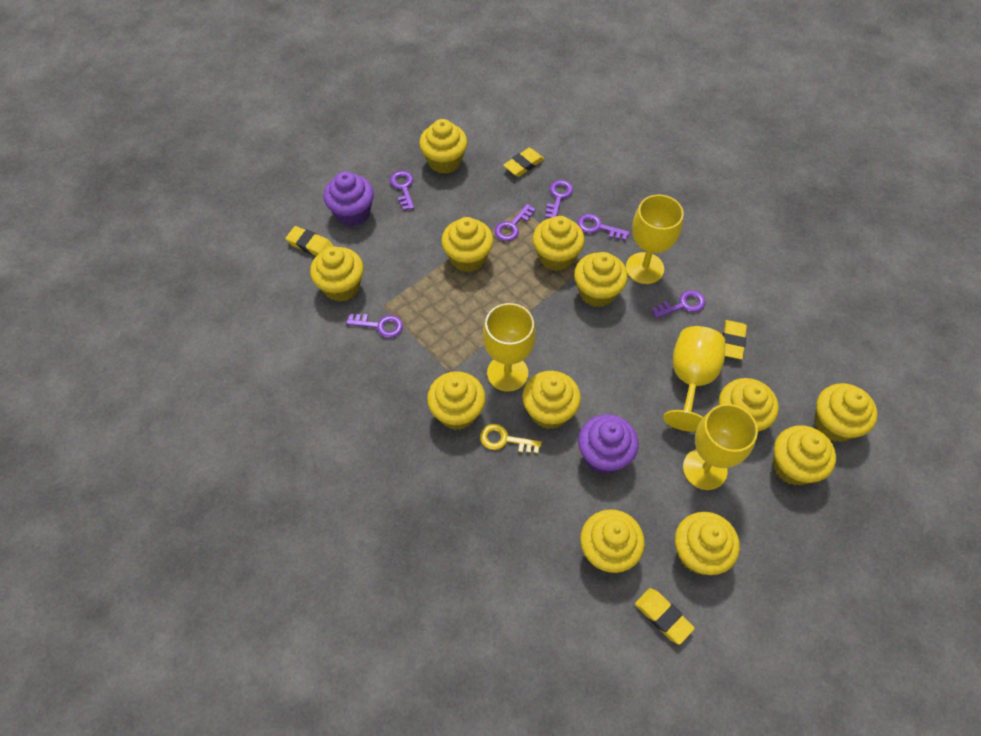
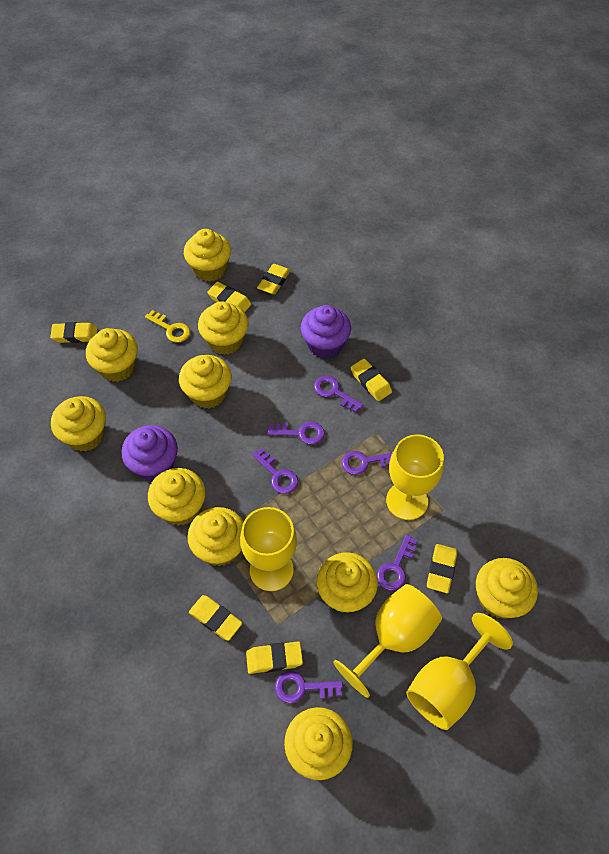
yellow cupcake: 12 -> 10
yellow eraser: 4 -> 7

